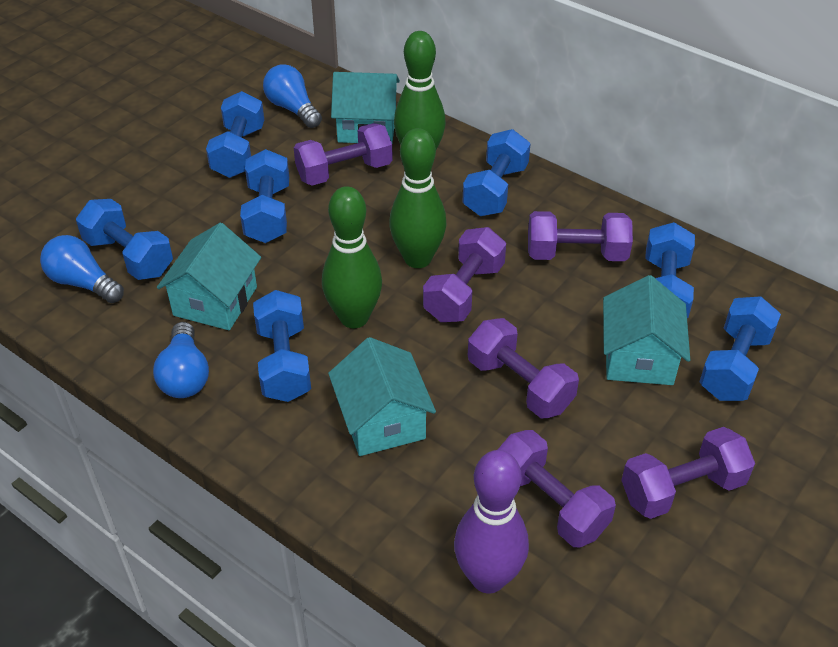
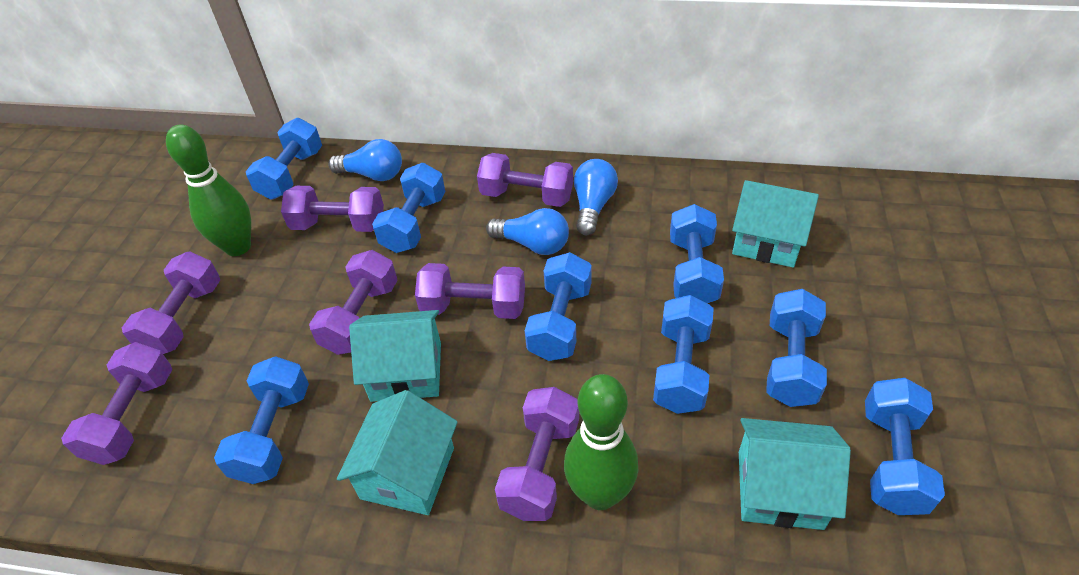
blue dumbbell: 7 -> 8
green bowling pin: 3 -> 2
purple bowling pin: 1 -> 0
purple dumbbell: 6 -> 7

